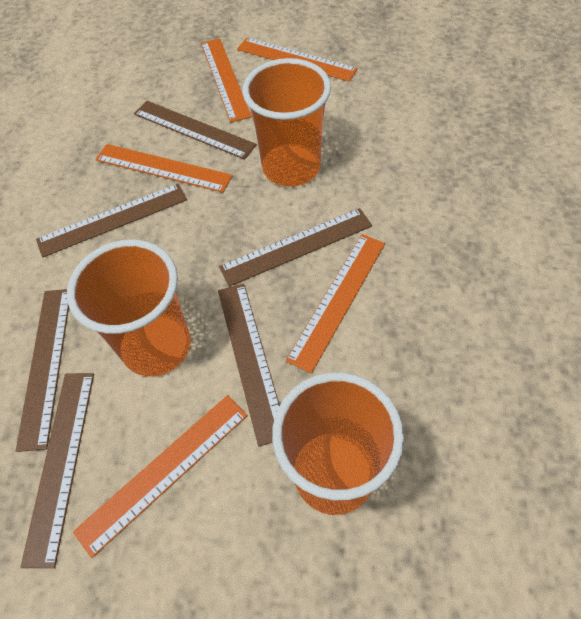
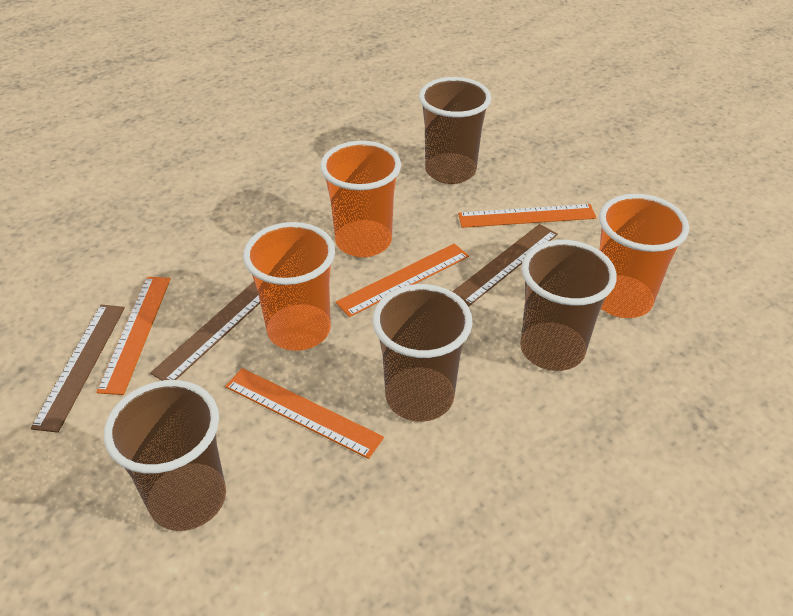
brown cup: 0 -> 4
brown ruler: 6 -> 3
orange ruler: 5 -> 4

